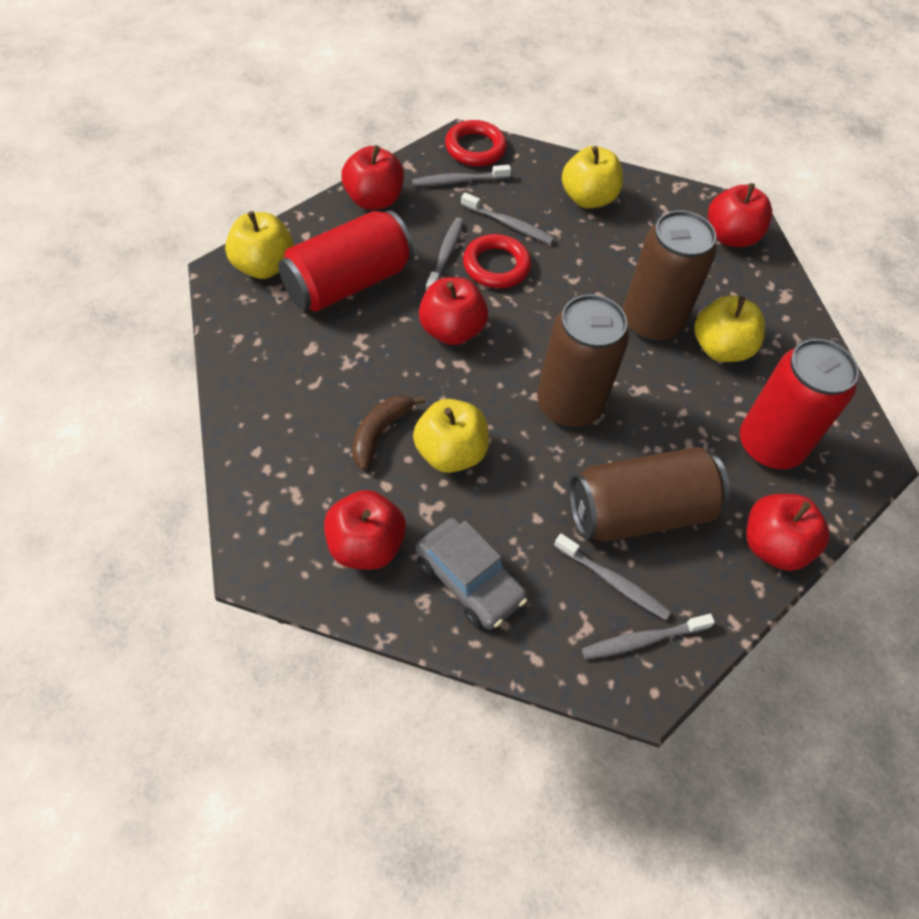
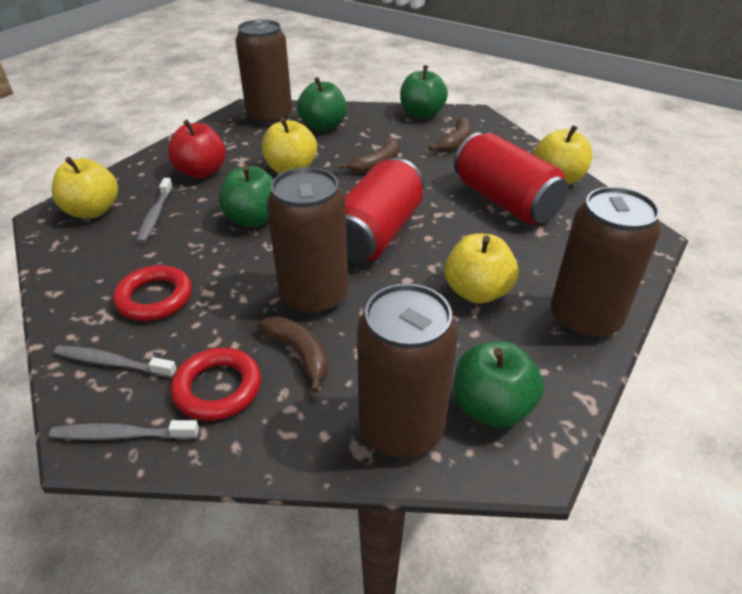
brown banana: 1 -> 3
brown can: 3 -> 4
green apple: 0 -> 4
grey car: 1 -> 0
grey toothbrush: 5 -> 3
red apple: 5 -> 1

